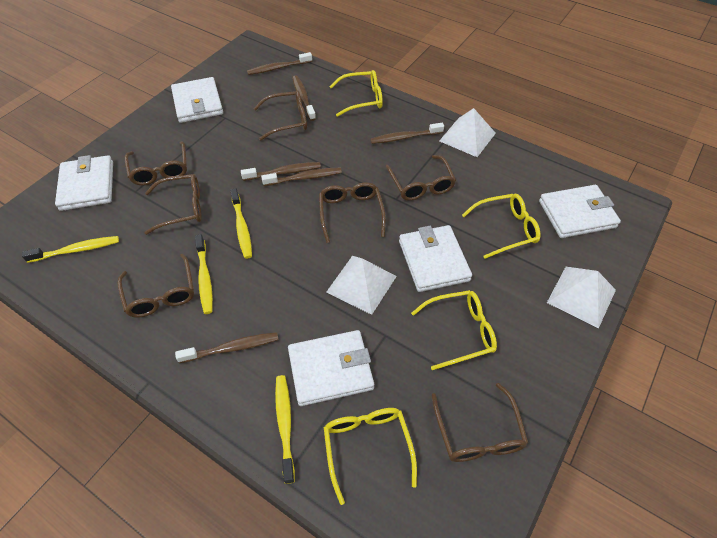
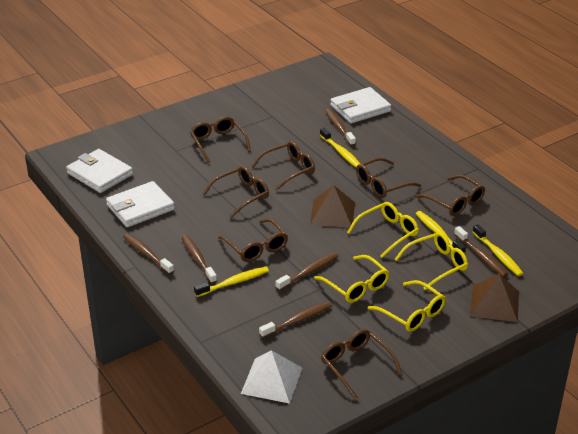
brown pyramid: 0 -> 2
white pyramid: 3 -> 1
white wallet: 5 -> 3

